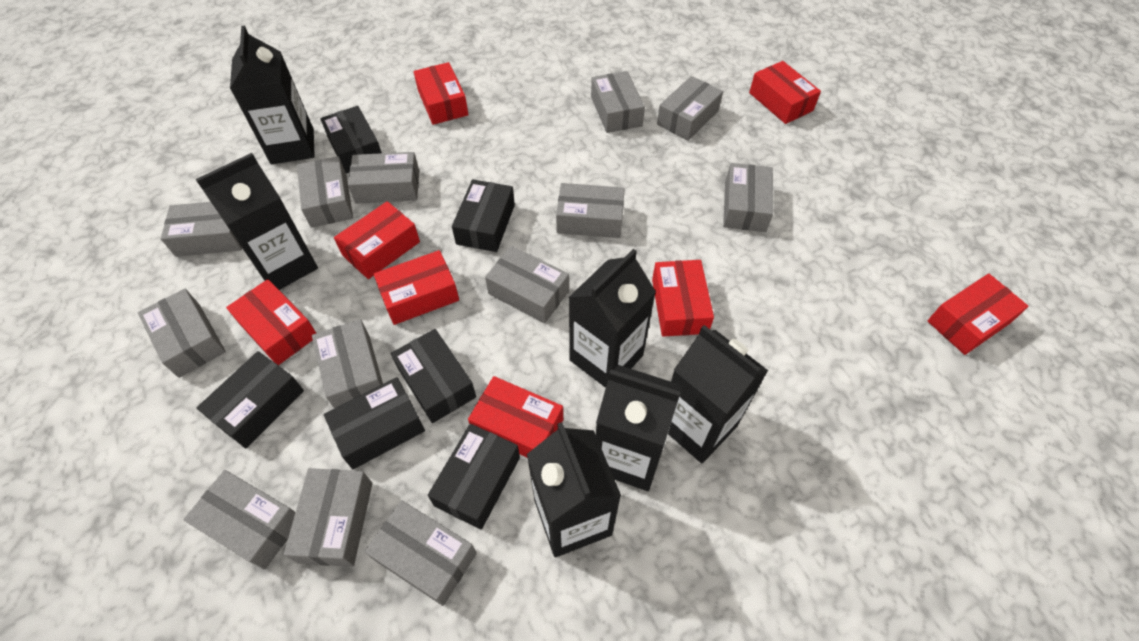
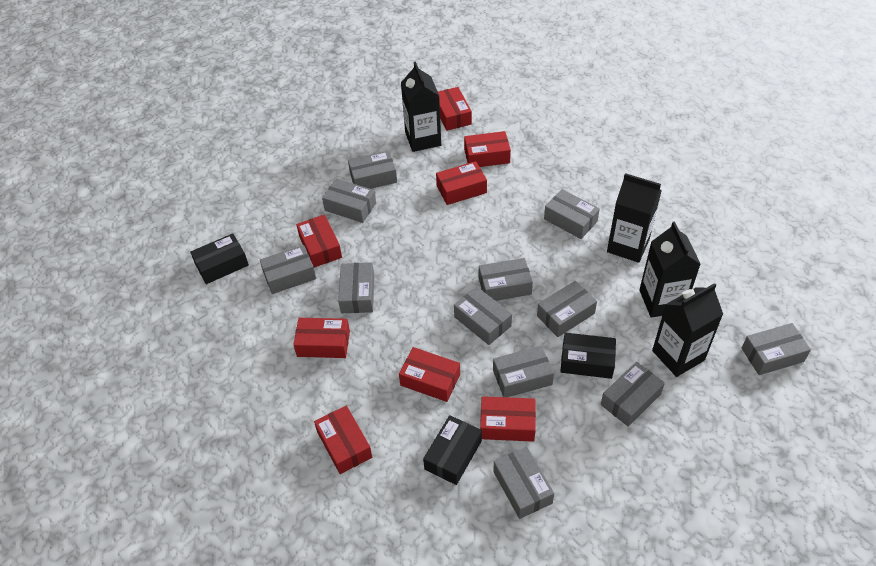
black box: 6 -> 3
black carton: 6 -> 4
grey box: 13 -> 12

